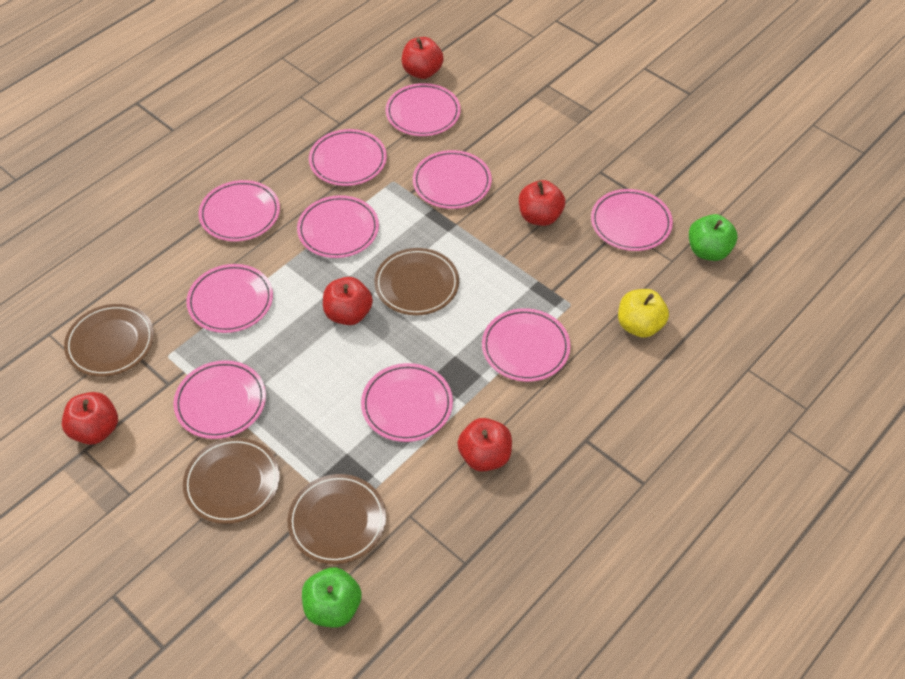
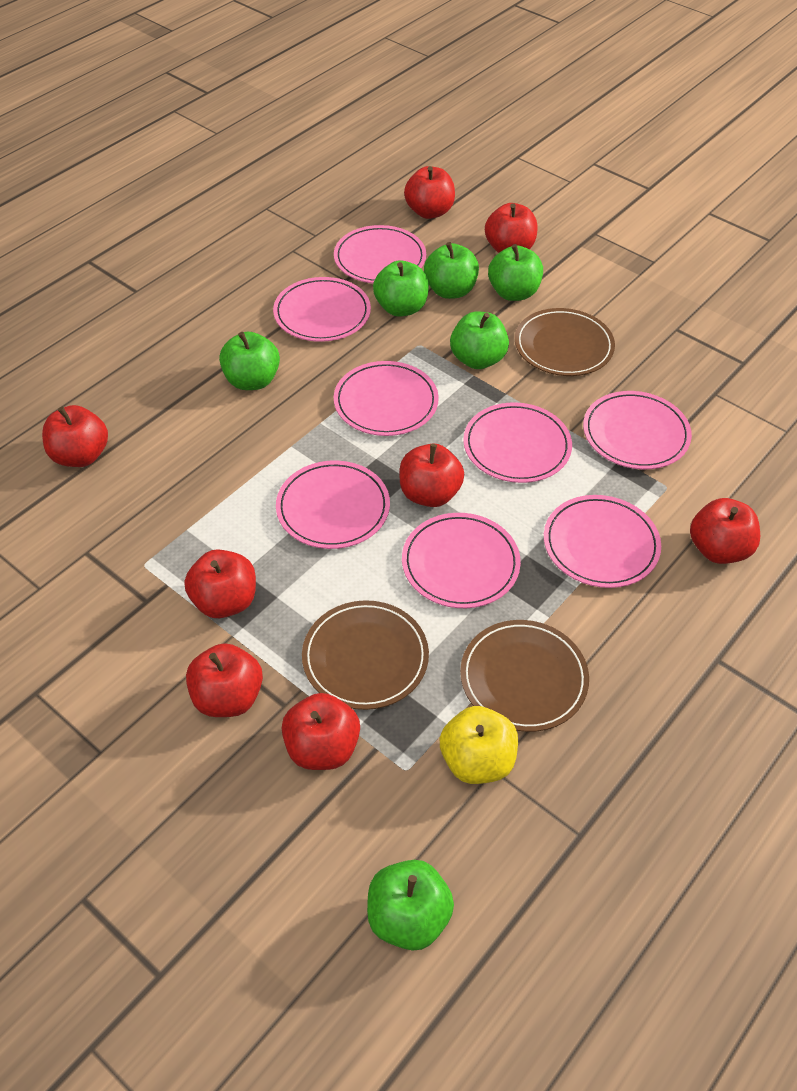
brown plate: 4 -> 3
green apple: 2 -> 6
pink plate: 10 -> 8
red apple: 5 -> 8

